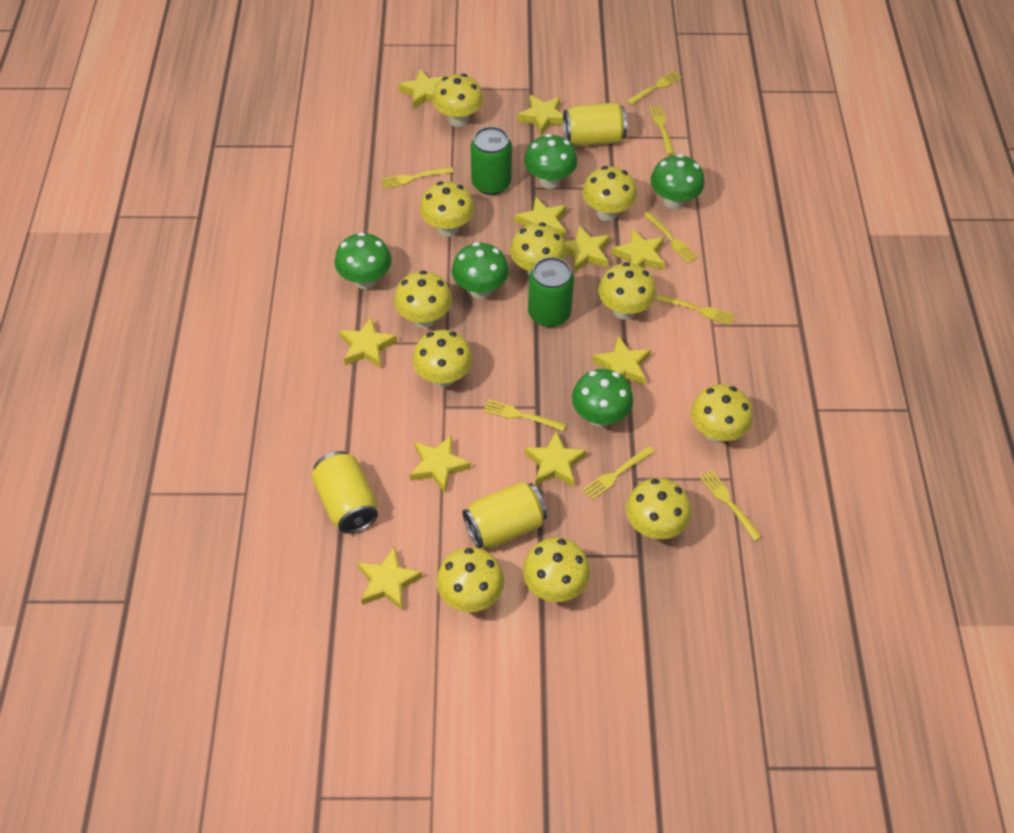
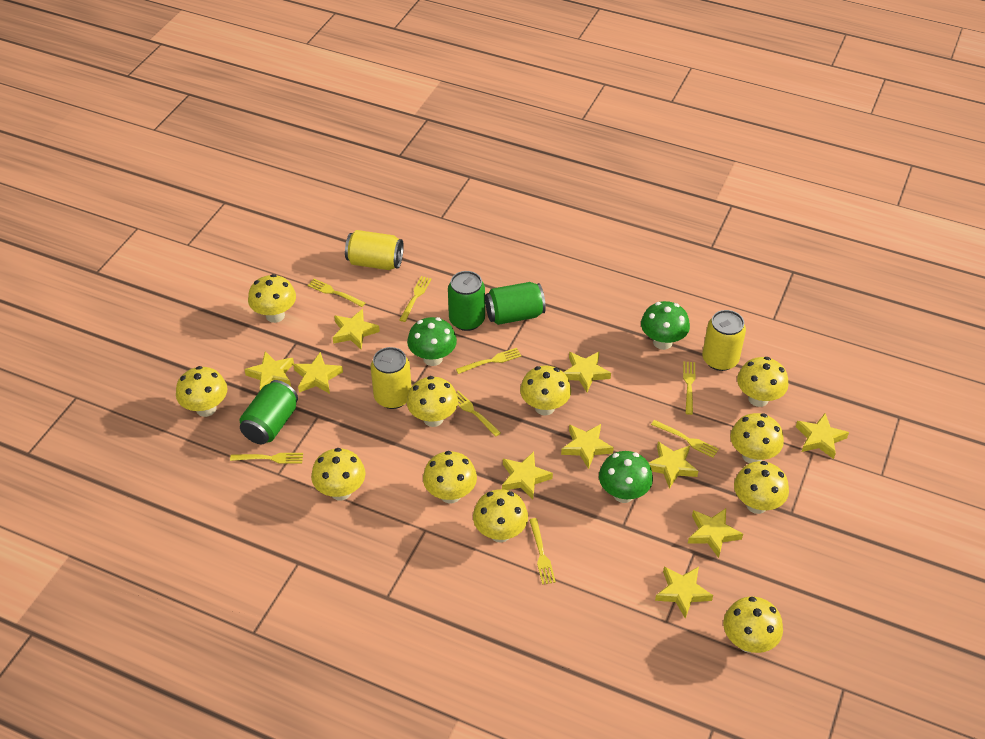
green can: 2 -> 3
green mushroom: 5 -> 3

